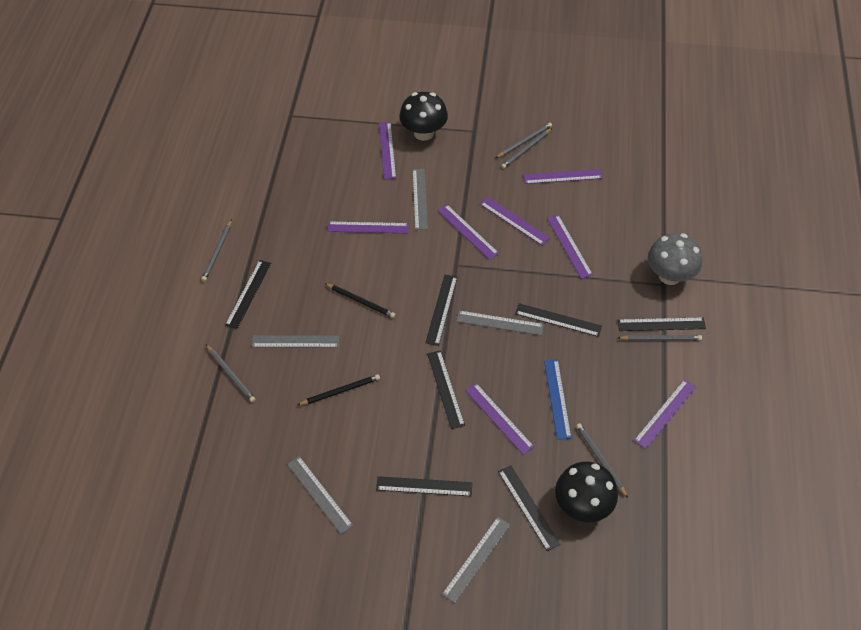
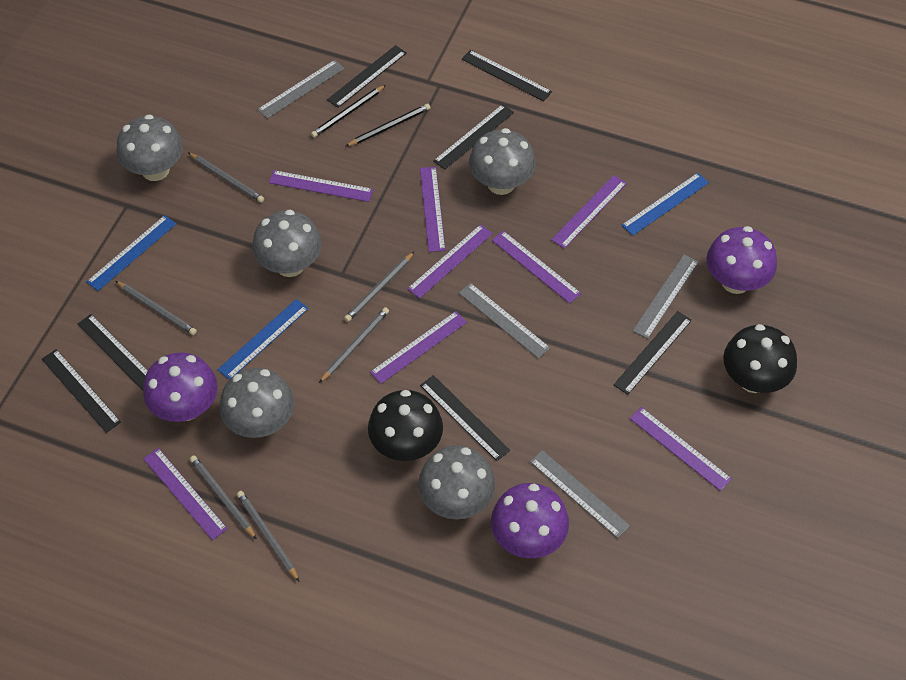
blue ruler: 1 -> 3
grey mushroom: 1 -> 5
grey ruler: 5 -> 4
purple mushroom: 0 -> 3

